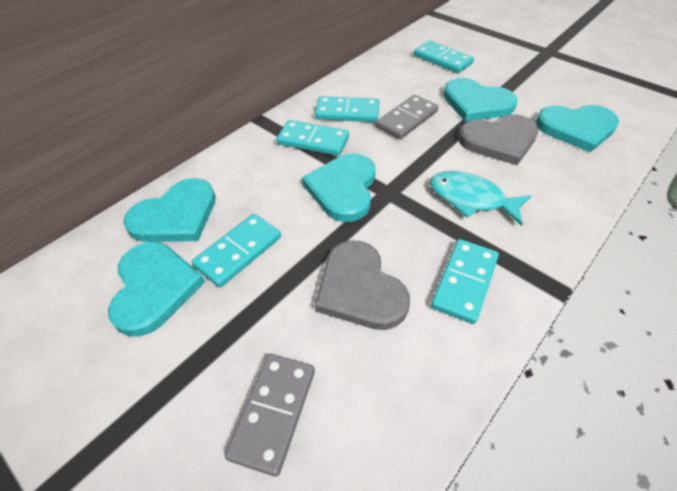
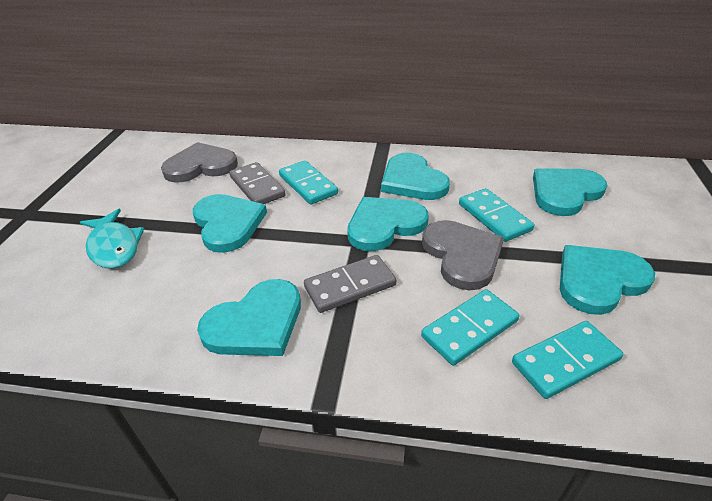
turquoise domino: 5 -> 4
turquoise heart: 5 -> 6

